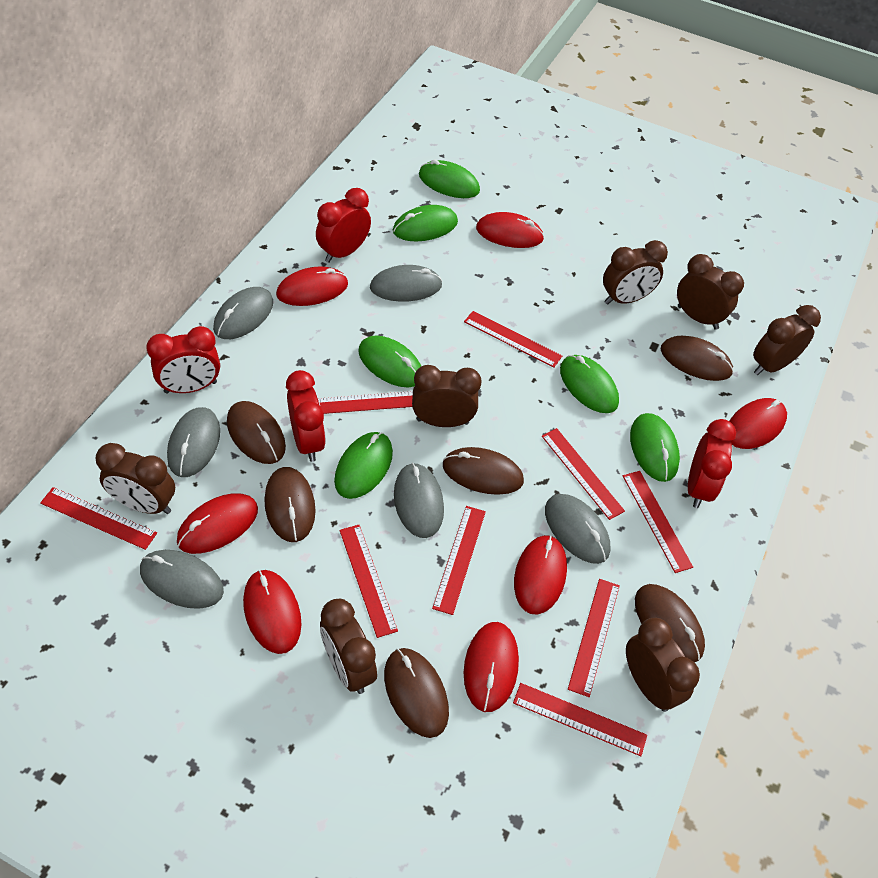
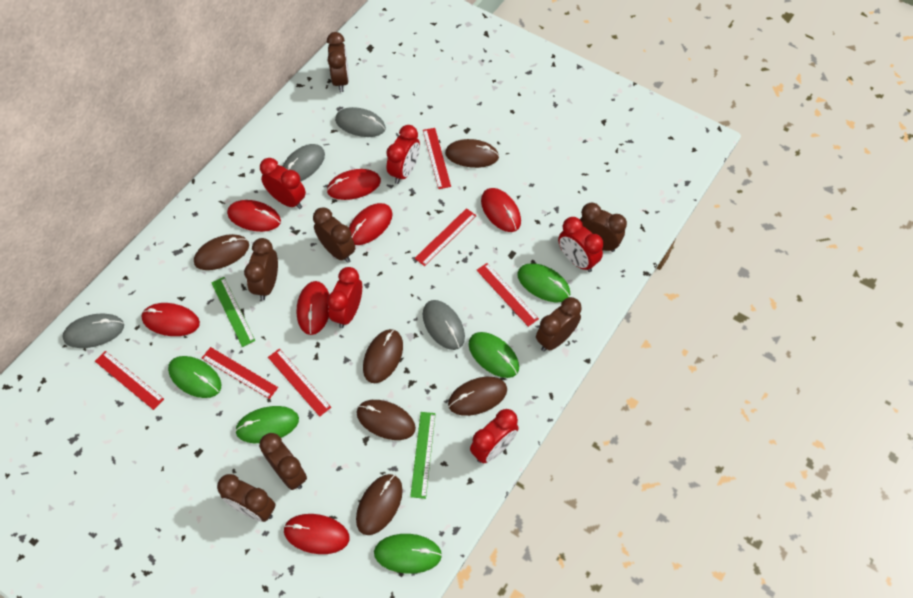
green mouse: 6 -> 5
green ruler: 0 -> 2
grey mouse: 6 -> 4
red clock: 4 -> 5
red ruler: 9 -> 6

